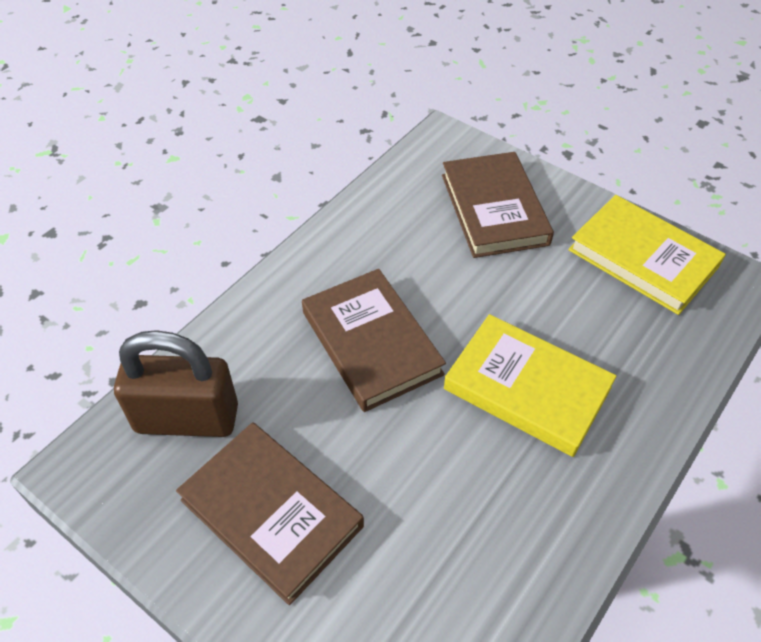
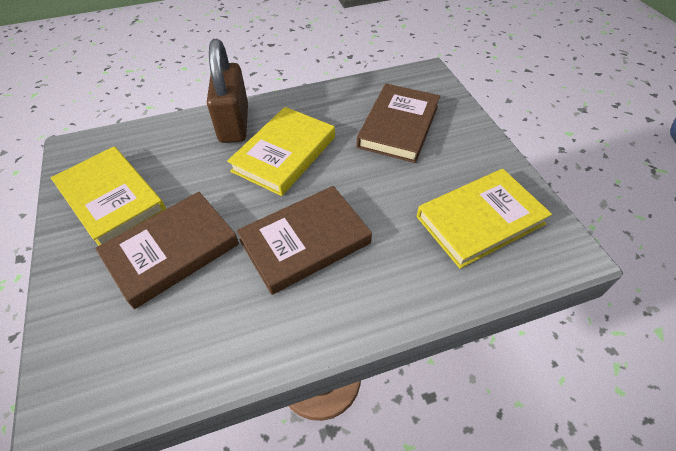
yellow book: 2 -> 3

